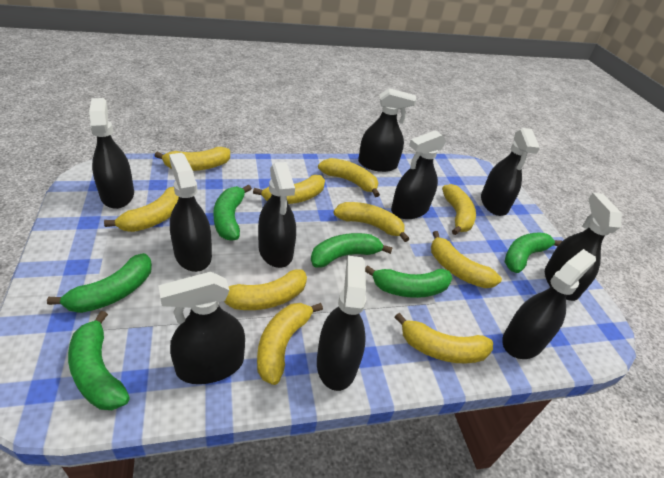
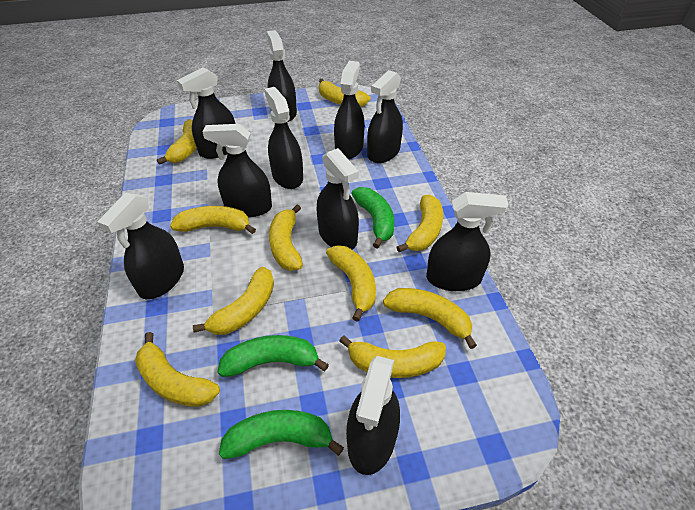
green banana: 6 -> 3

